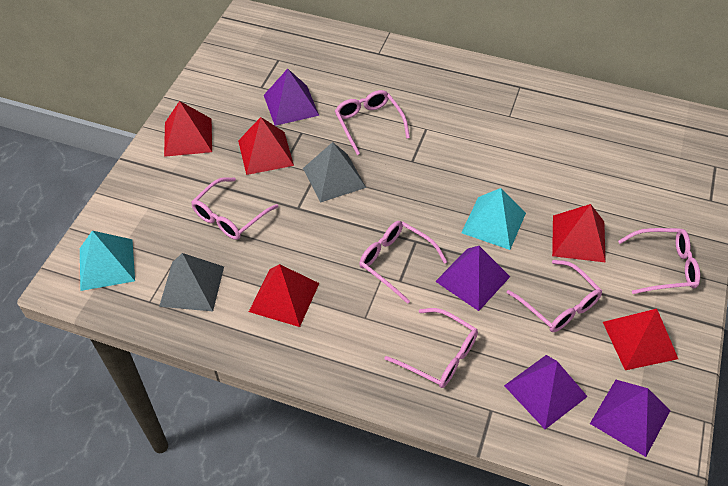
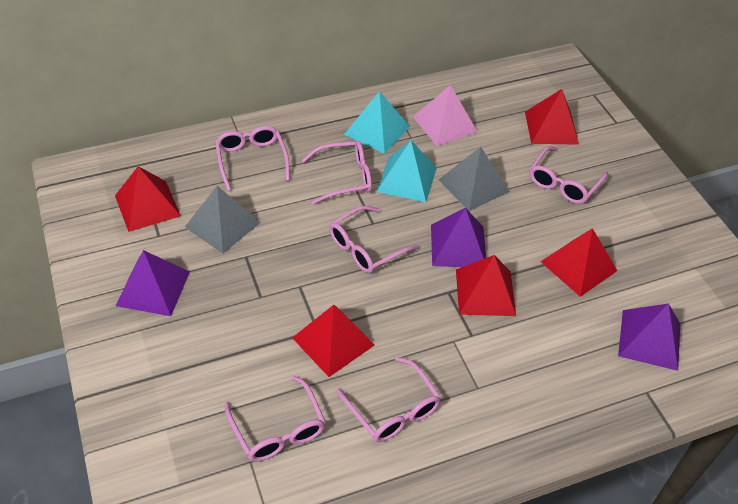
pink pyramid: 0 -> 1
purple pyramid: 4 -> 3

